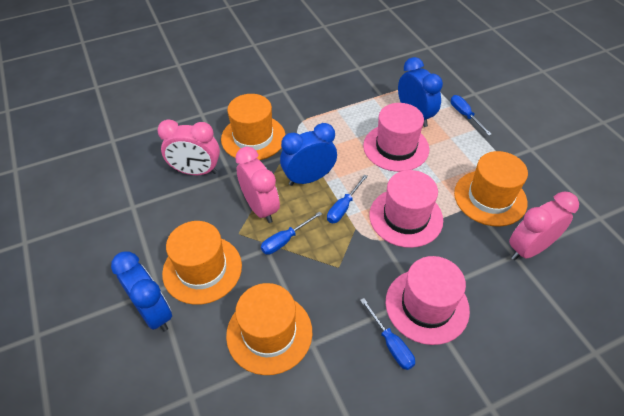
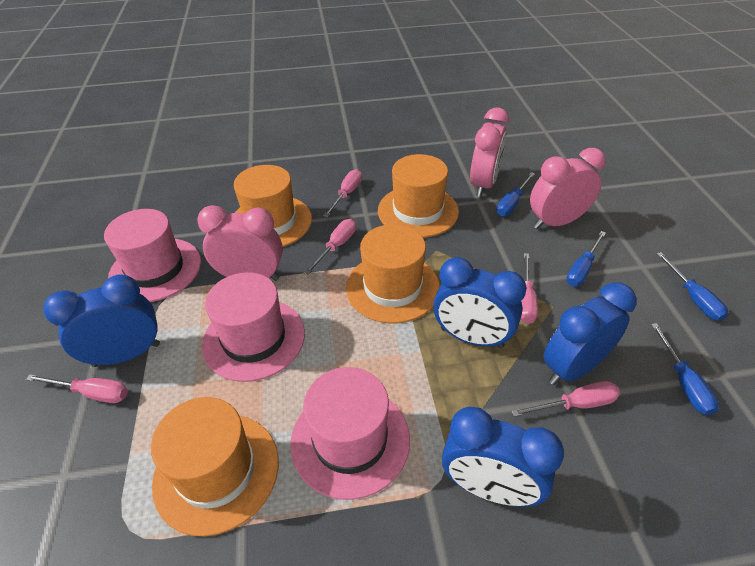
blue clock: 3 -> 4
pink screwdriver: 0 -> 5

